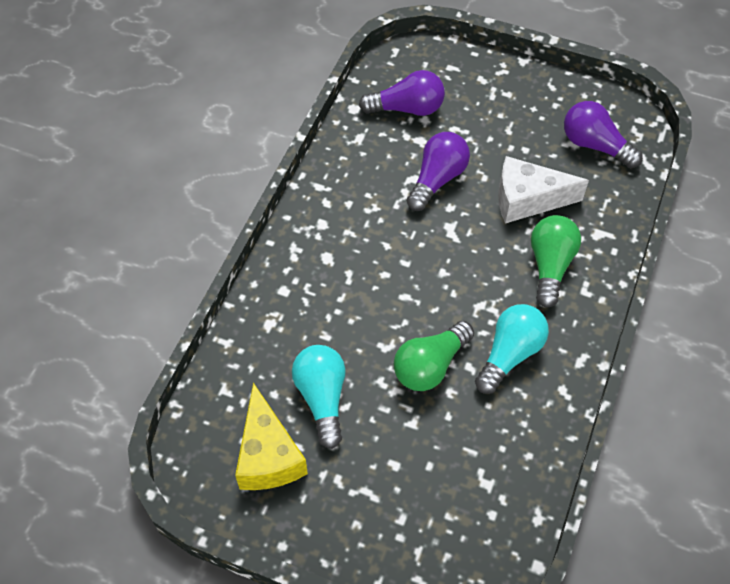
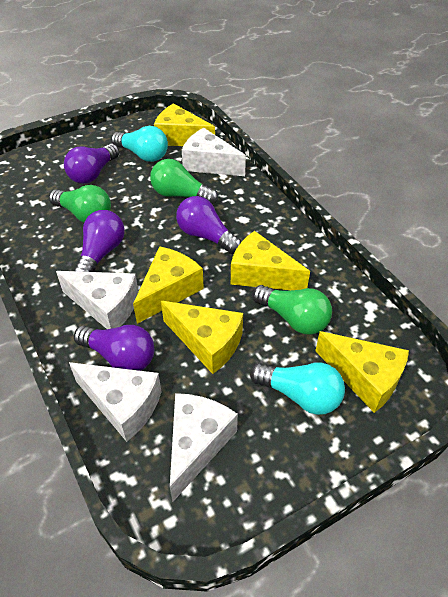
green light bulb: 2 -> 3
purple light bulb: 3 -> 4
white cheese: 1 -> 4
yellow cheese: 1 -> 5

